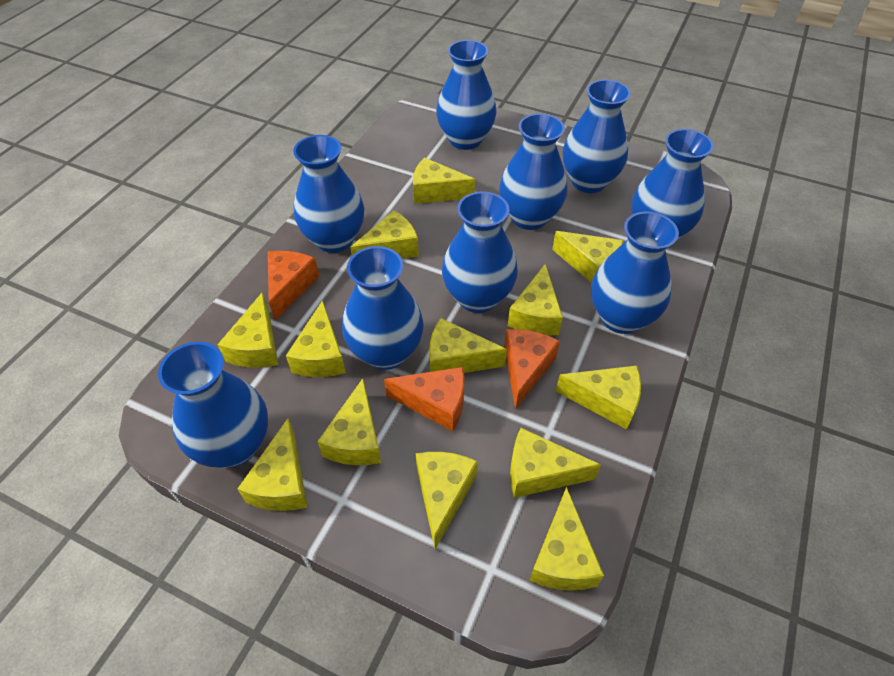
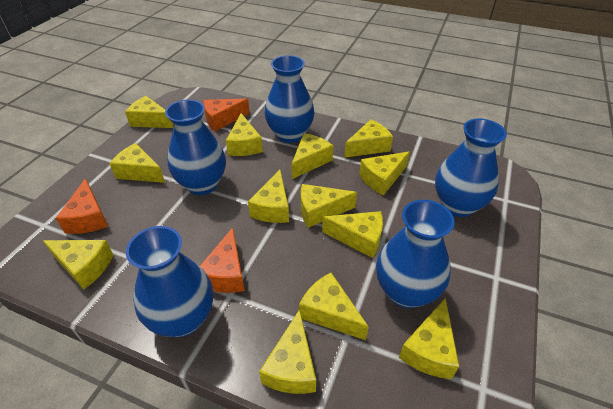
blue vase: 9 -> 5

